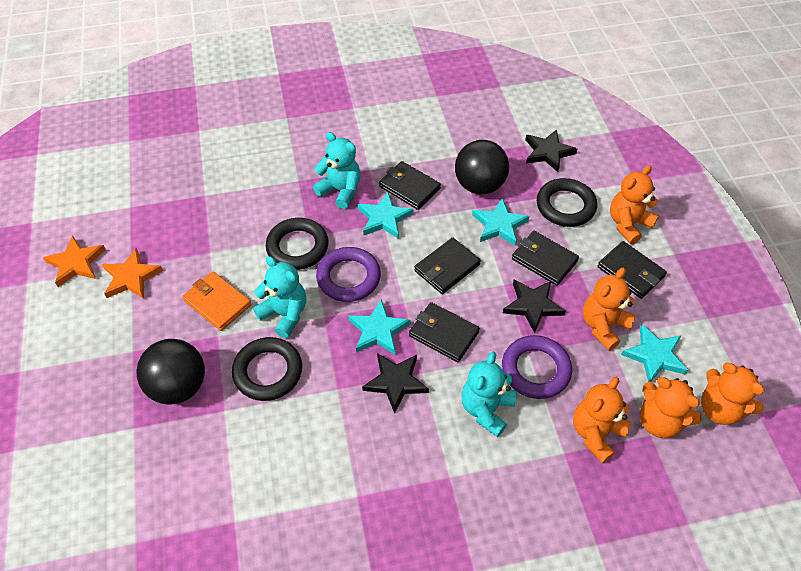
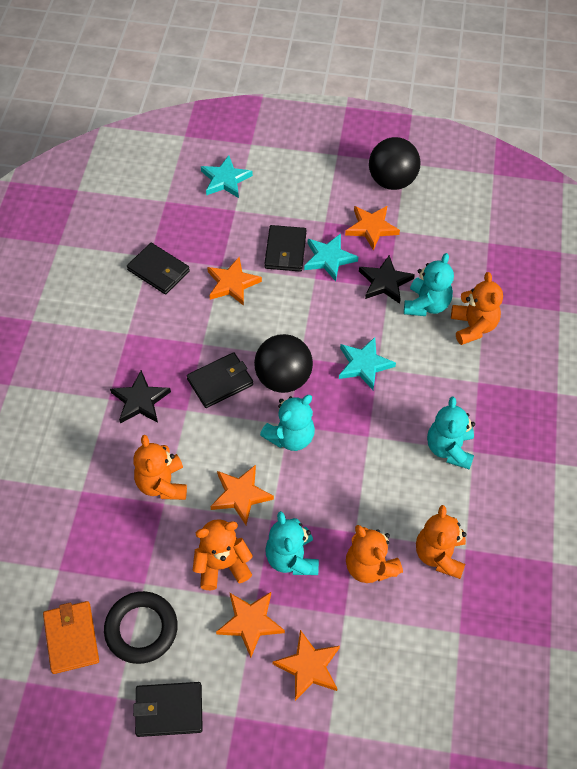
black ring: 3 -> 1
black star: 3 -> 2
black wallet: 5 -> 4
orange star: 2 -> 5
purple ring: 2 -> 0
turquoise star: 4 -> 3
turquoise teddy bear: 3 -> 4

